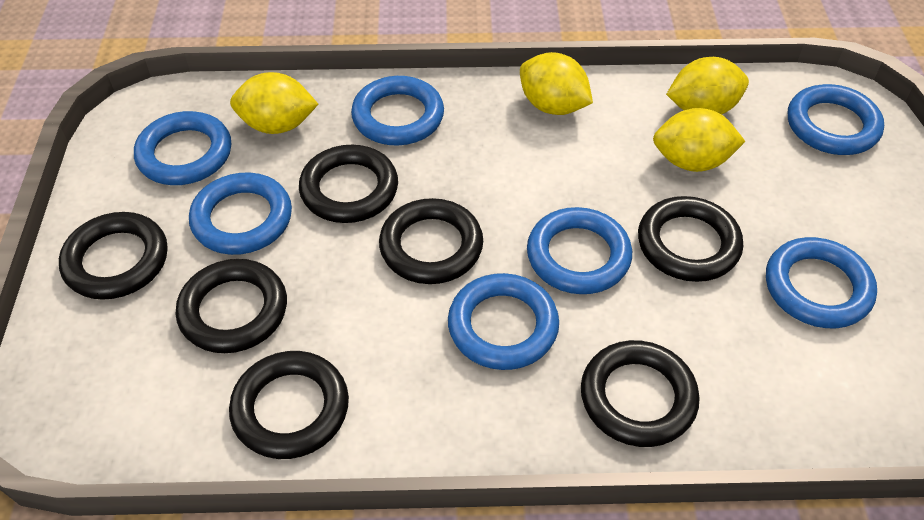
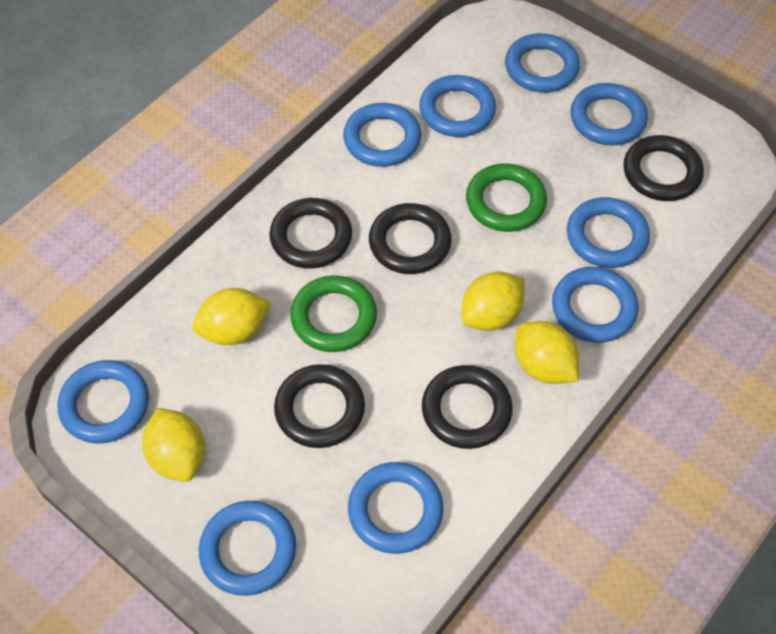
black ring: 7 -> 5
blue ring: 7 -> 9
green ring: 0 -> 2

